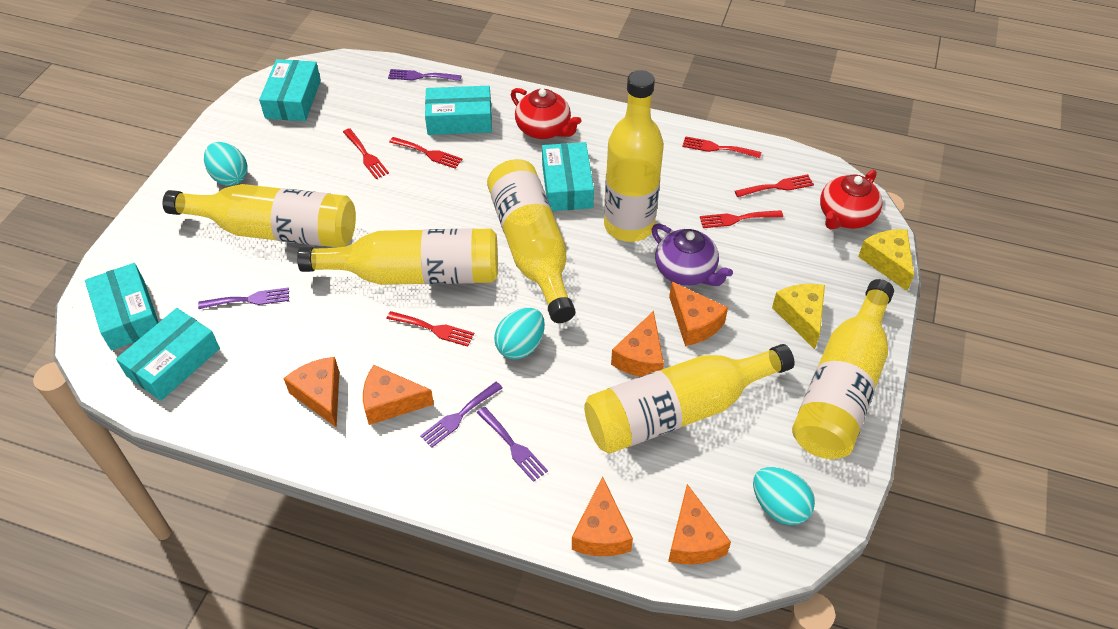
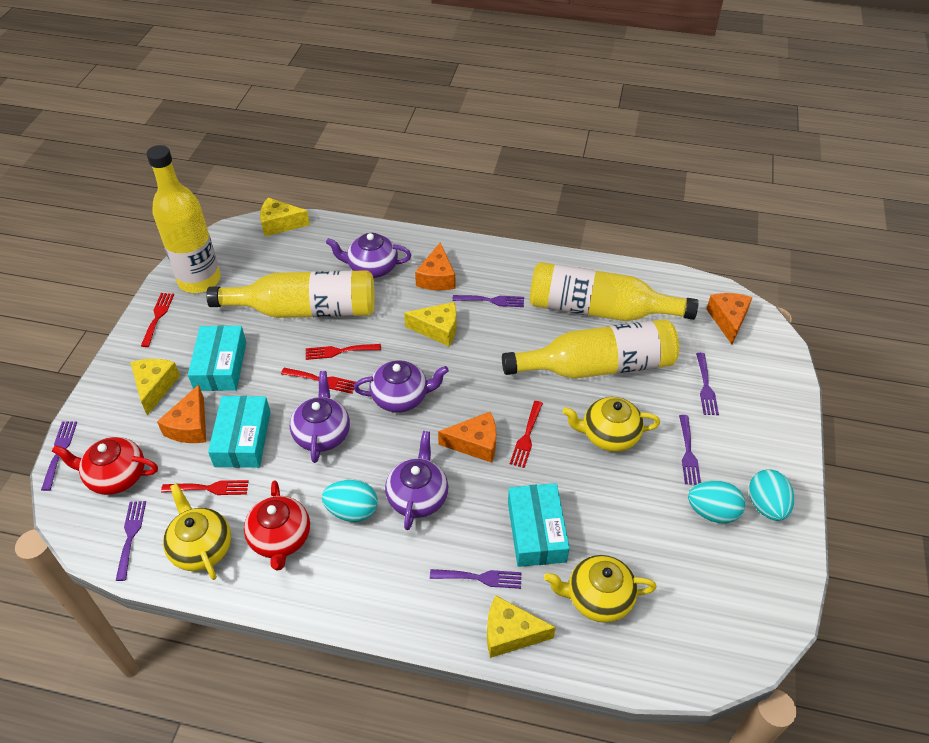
orange cheese: 6 -> 4
purple fork: 4 -> 6
purple teapot: 1 -> 4
red fork: 6 -> 5
turquoise box: 5 -> 3
yellow bottle: 6 -> 4
yellow cheese: 2 -> 4
yellow teapot: 0 -> 3

